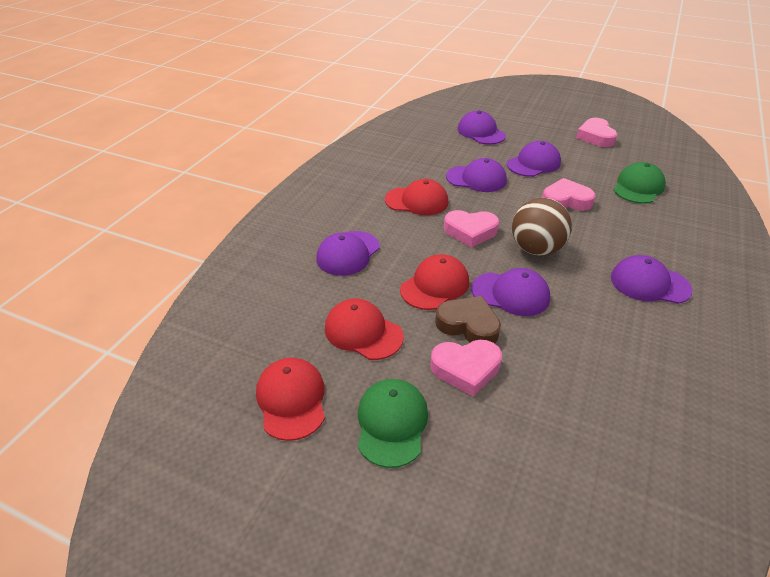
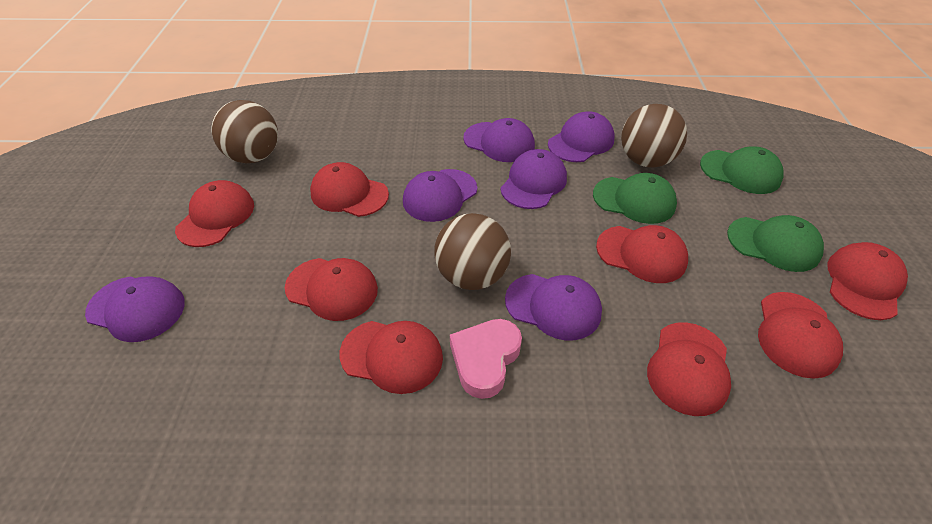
brown ball: 1 -> 3
brown heart: 1 -> 0
green cap: 2 -> 3
pink heart: 4 -> 1
red cap: 4 -> 8

